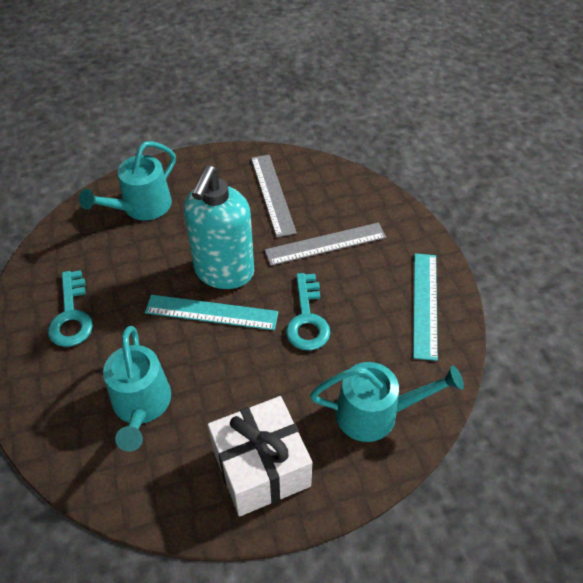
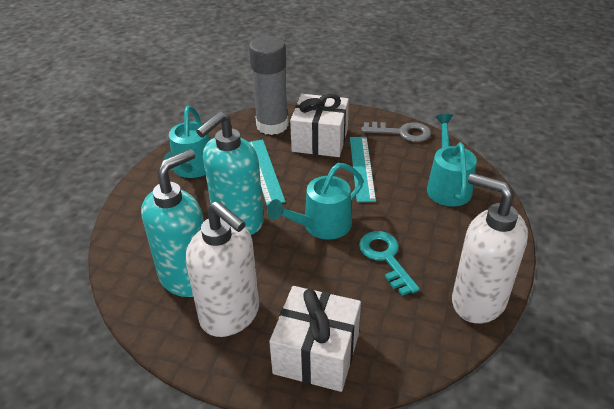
grey glue stick: 0 -> 1
grey key: 0 -> 1
grey ruler: 2 -> 0
turquoise key: 2 -> 1
turquoise soap dispenser: 1 -> 2
white gift: 1 -> 2
white soap dispenser: 0 -> 2

